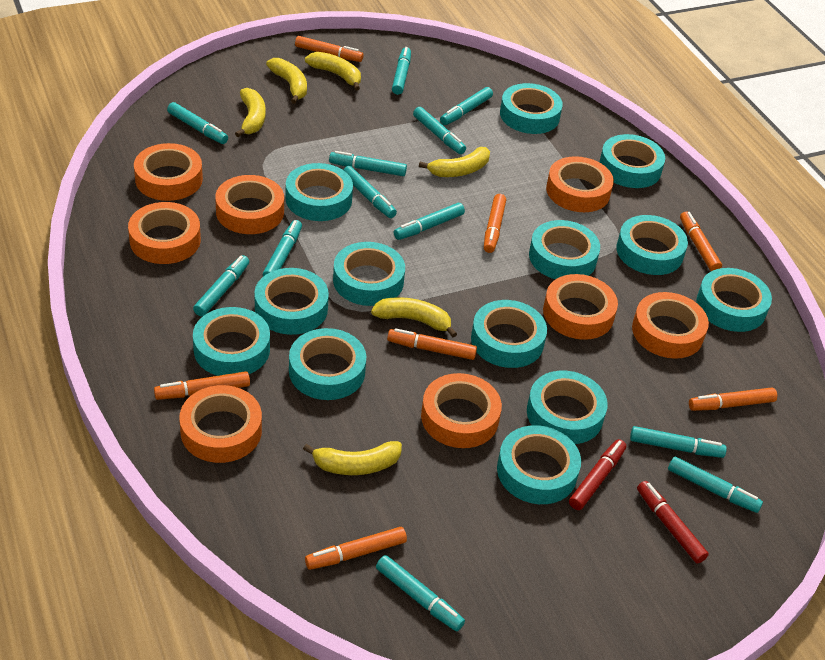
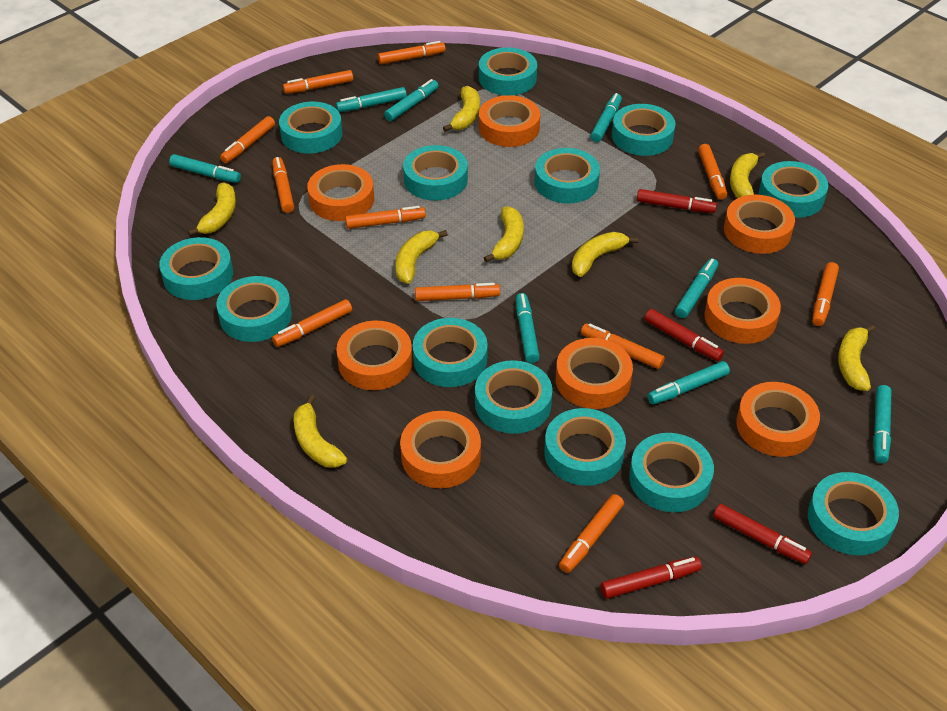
orange marker: 7 -> 11
red marker: 2 -> 4
turquoise marker: 12 -> 8
yellow banana: 6 -> 8

